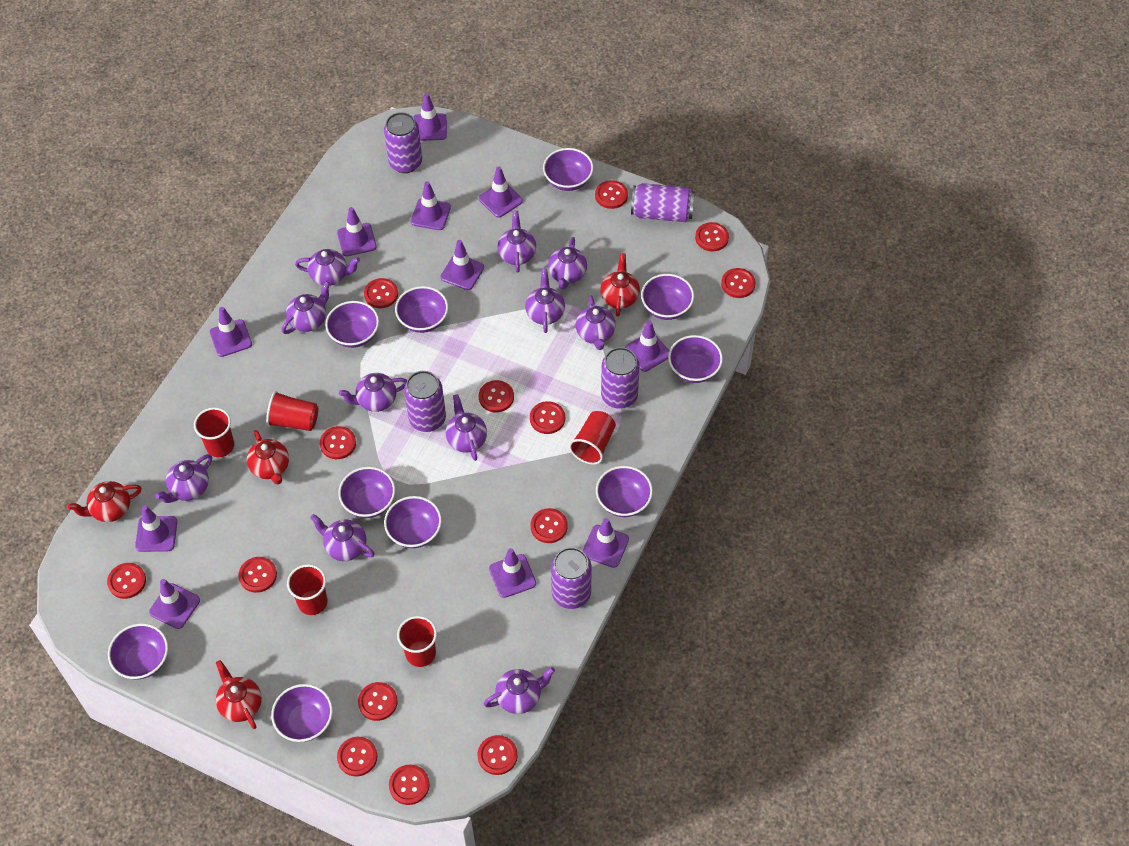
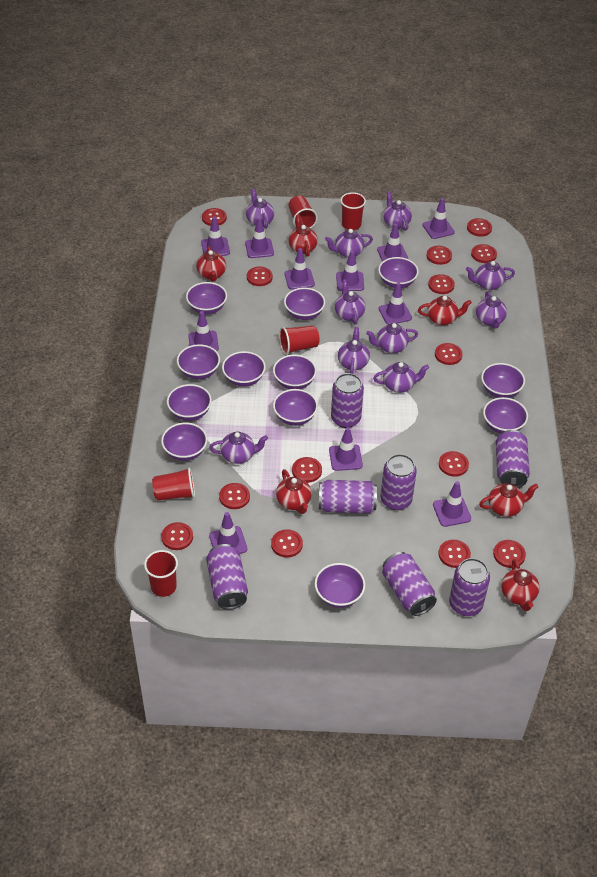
purple bowl: 10 -> 12
purple can: 5 -> 7
purple teapot: 11 -> 10
red teapot: 4 -> 6

